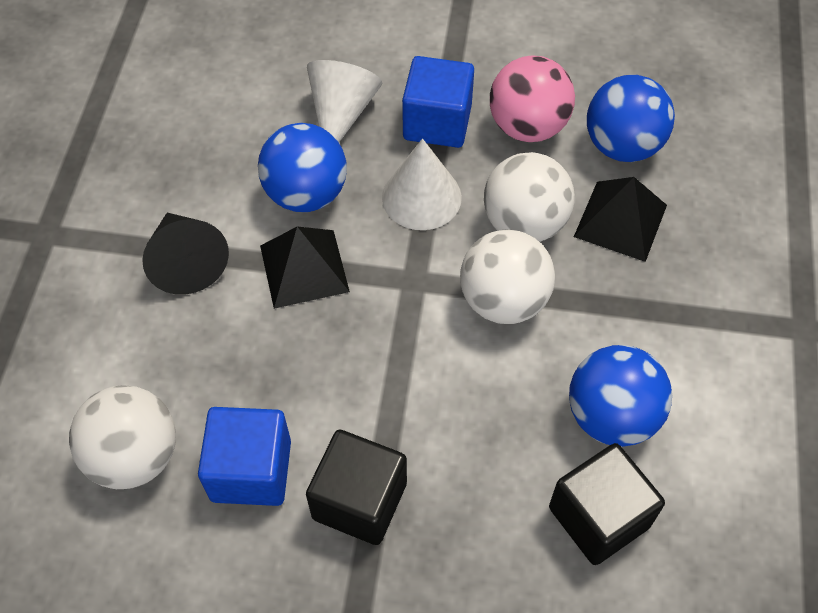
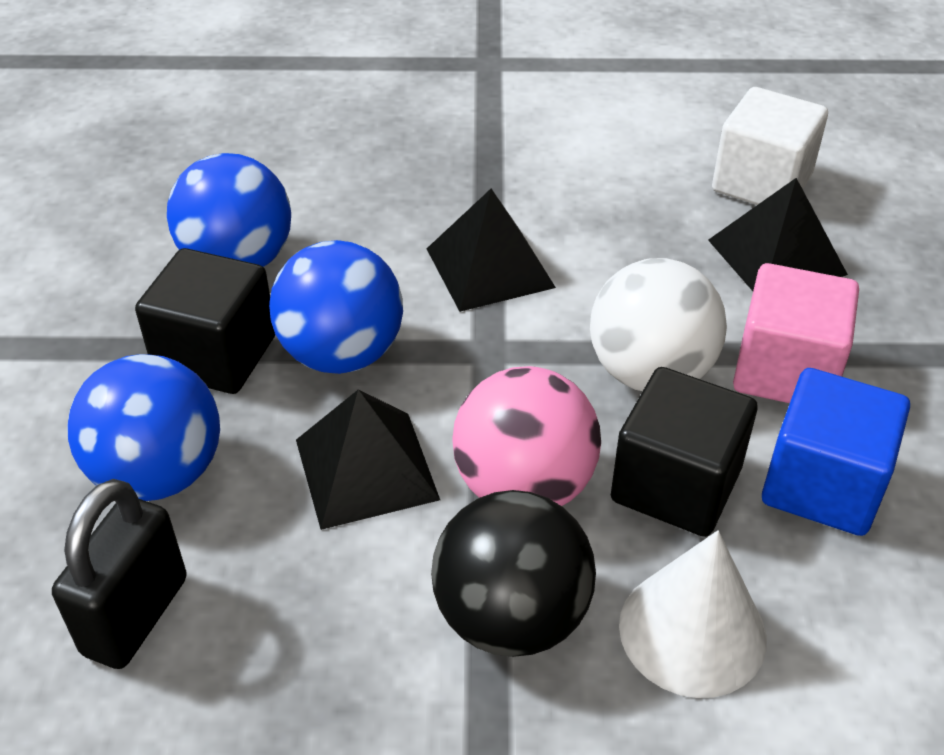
black ball: 0 -> 1
black cone: 1 -> 0
black padlock: 0 -> 1
black pyramid: 2 -> 3
blue cube: 2 -> 1
pink cube: 0 -> 1
white ball: 3 -> 1
white cone: 2 -> 1
white cube: 0 -> 1

